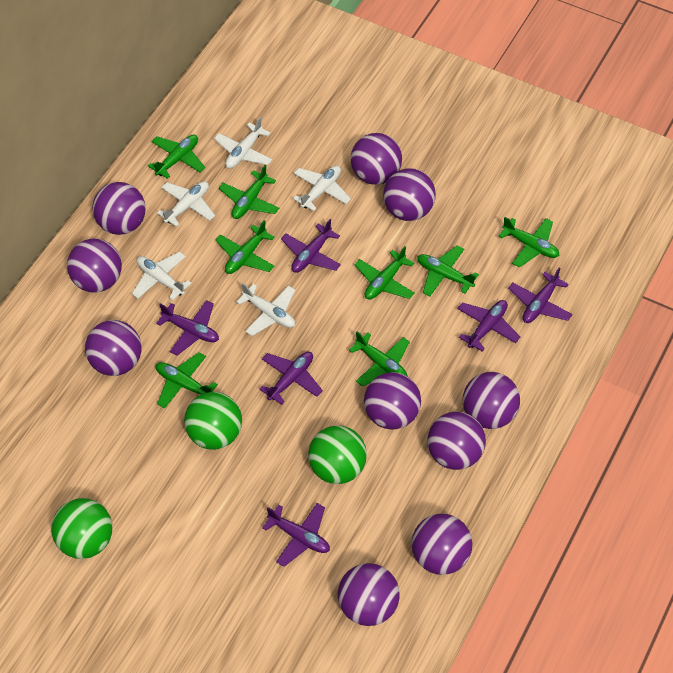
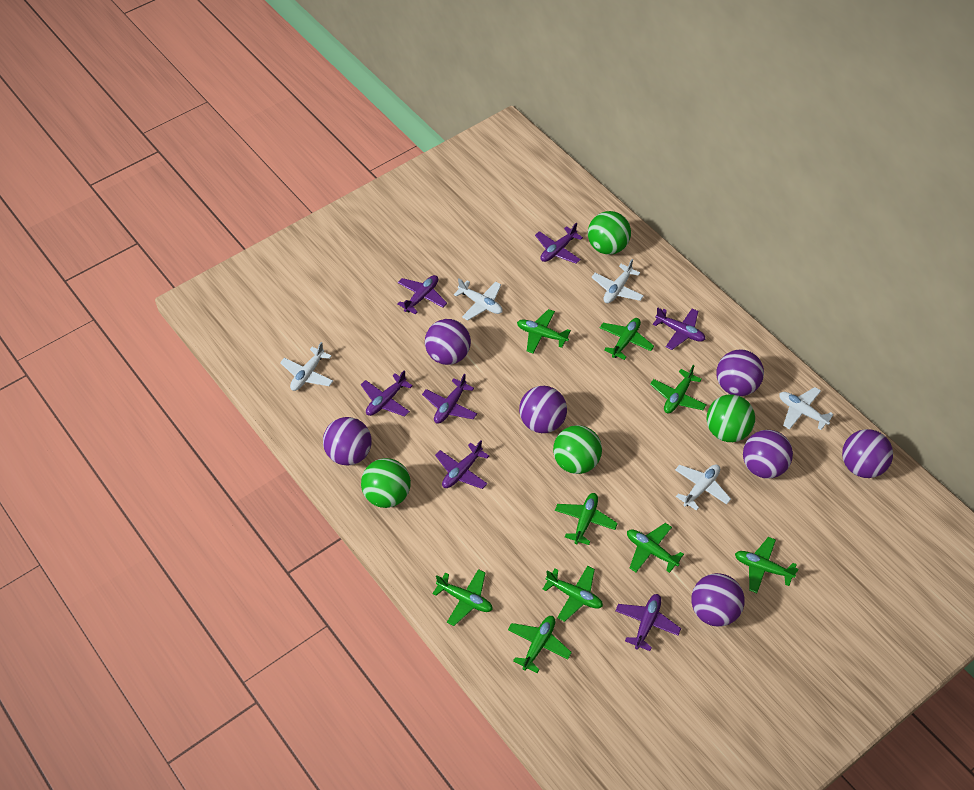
green ball: 3 -> 4
green plane: 8 -> 9
purple ball: 10 -> 7
purple plane: 6 -> 7

